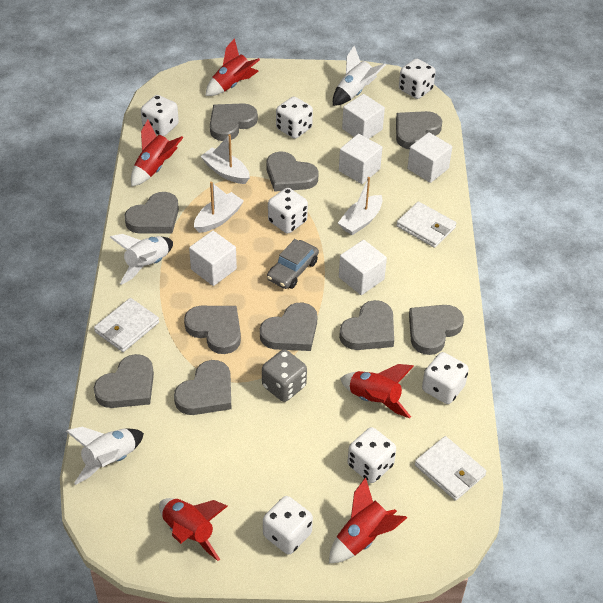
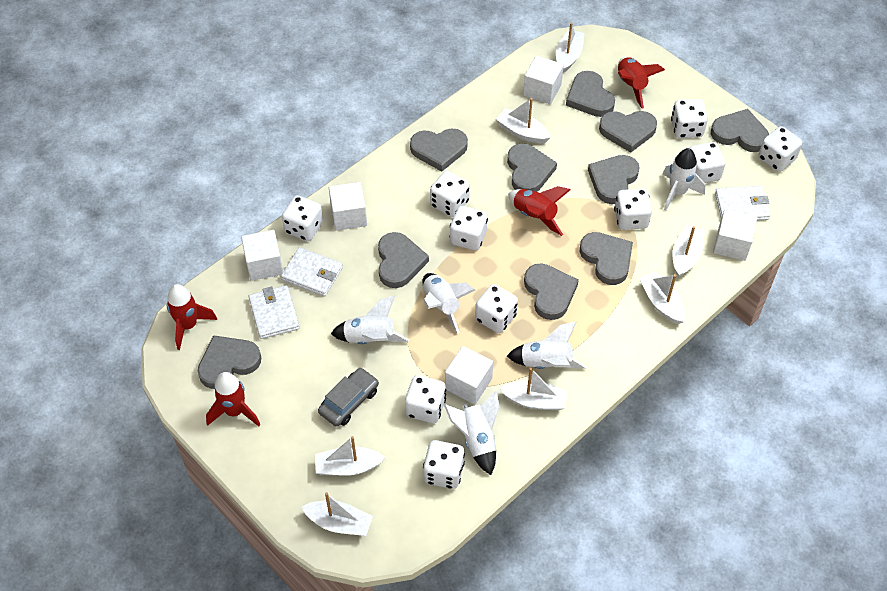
grey dice: 1 -> 0
red rocket: 5 -> 4
white boat: 3 -> 7
white dice: 7 -> 10
white rocket: 3 -> 5

